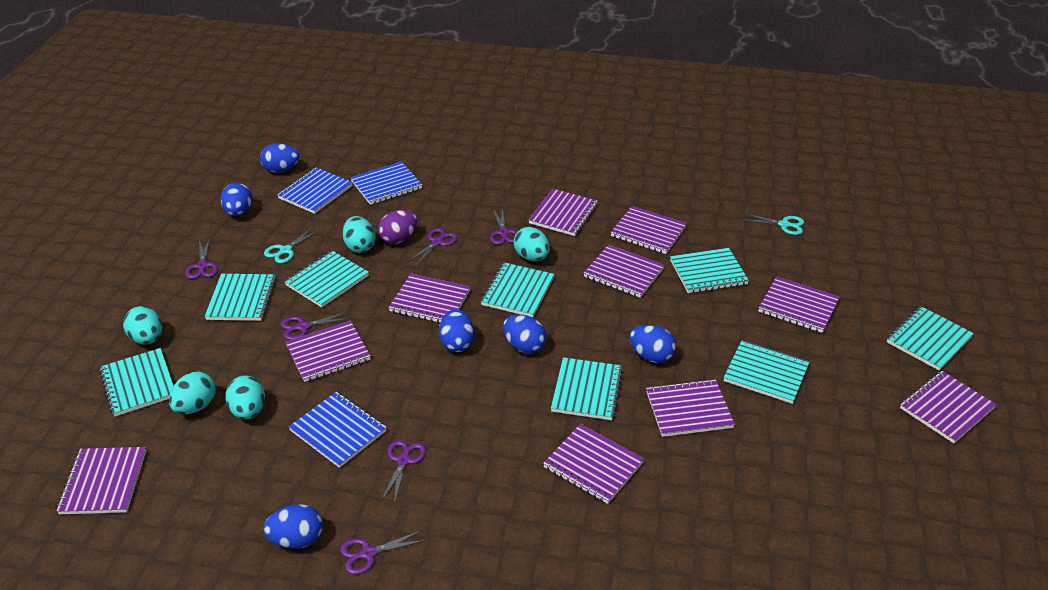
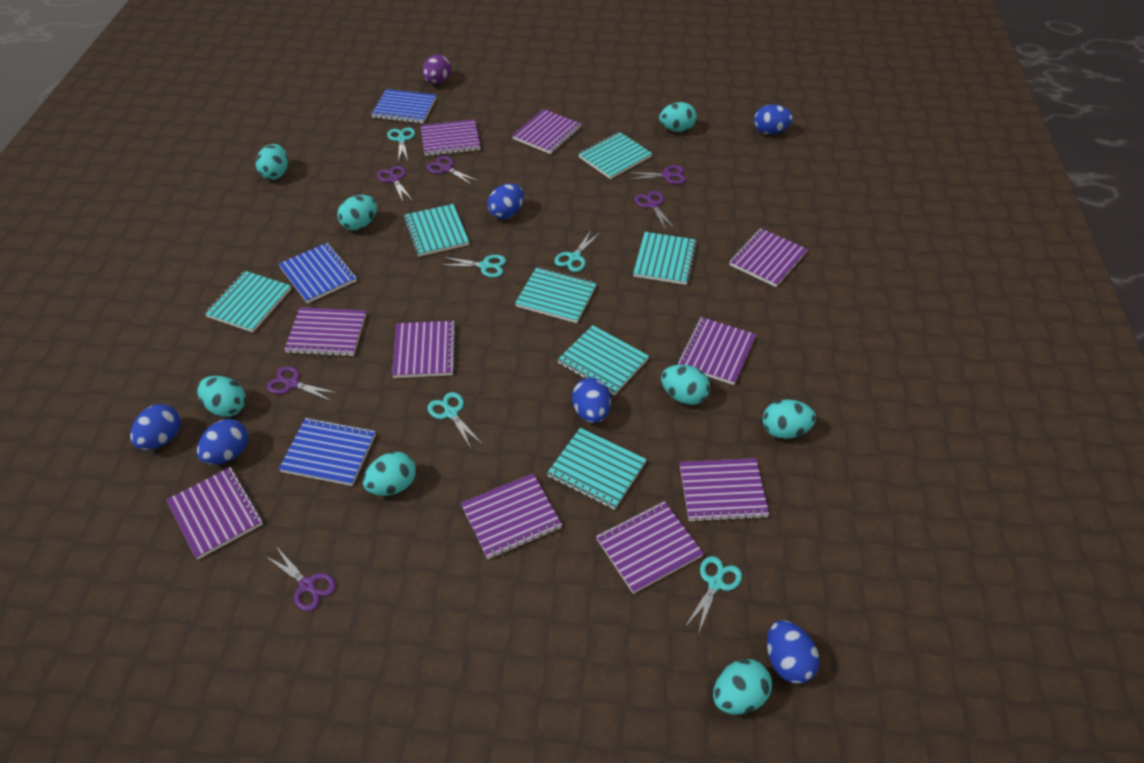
turquoise egg: 5 -> 8
turquoise notebook: 8 -> 7
turquoise scissors: 2 -> 5

